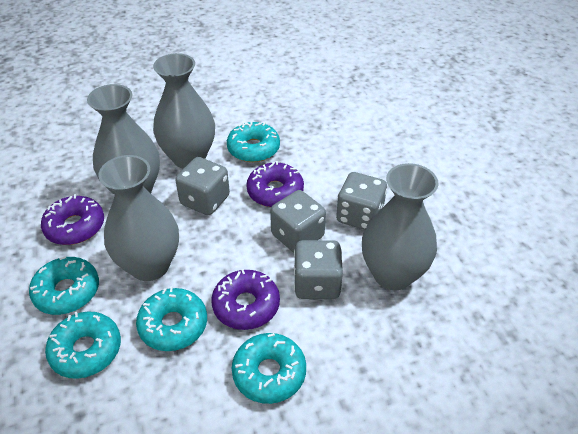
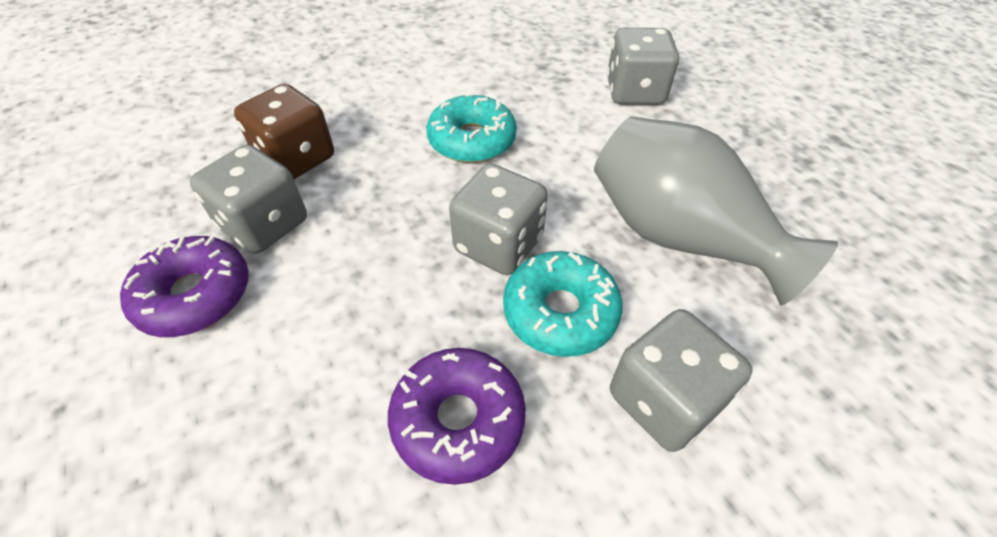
brown dice: 0 -> 1
grey vase: 4 -> 1
purple donut: 3 -> 2
turquoise donut: 5 -> 2

